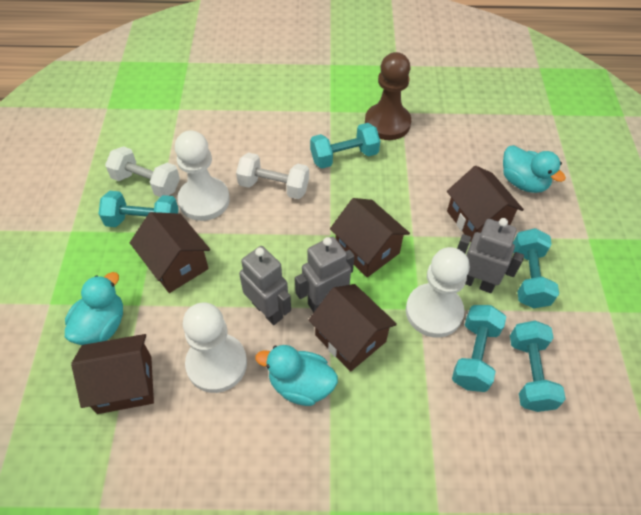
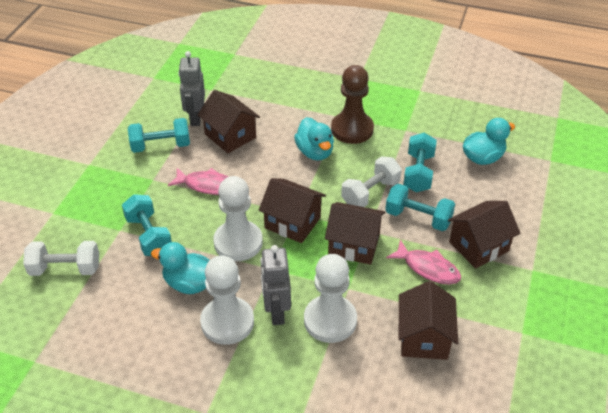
grey robot: 3 -> 2
pink fish: 0 -> 2
turquoise dumbbell: 5 -> 4

